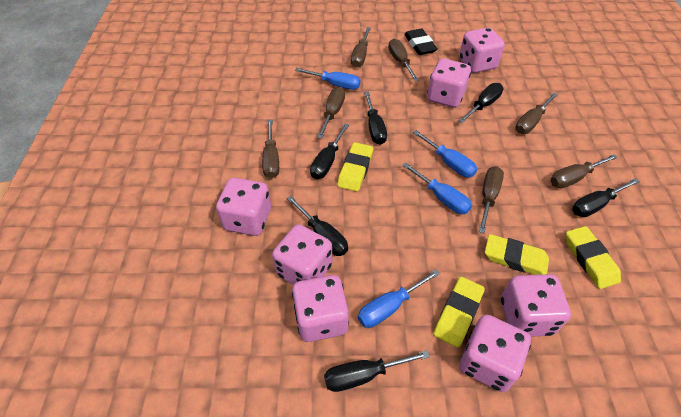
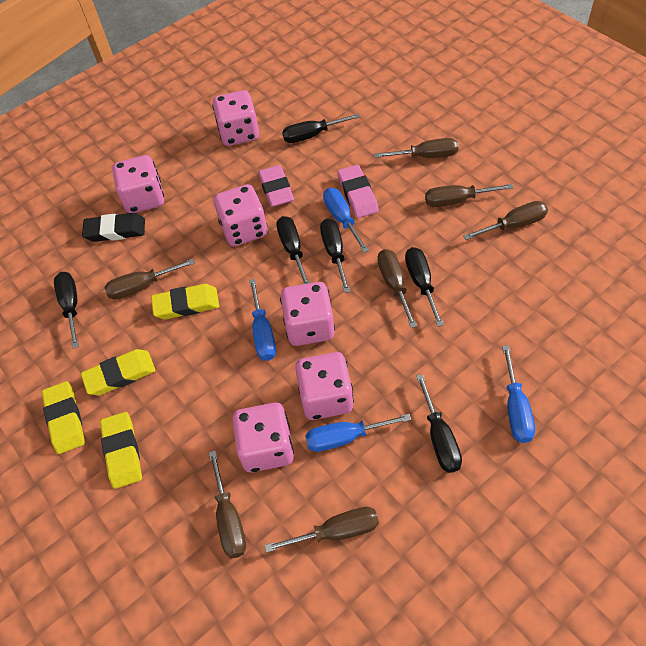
pink dice: 7 -> 6
pink eraser: 0 -> 2

